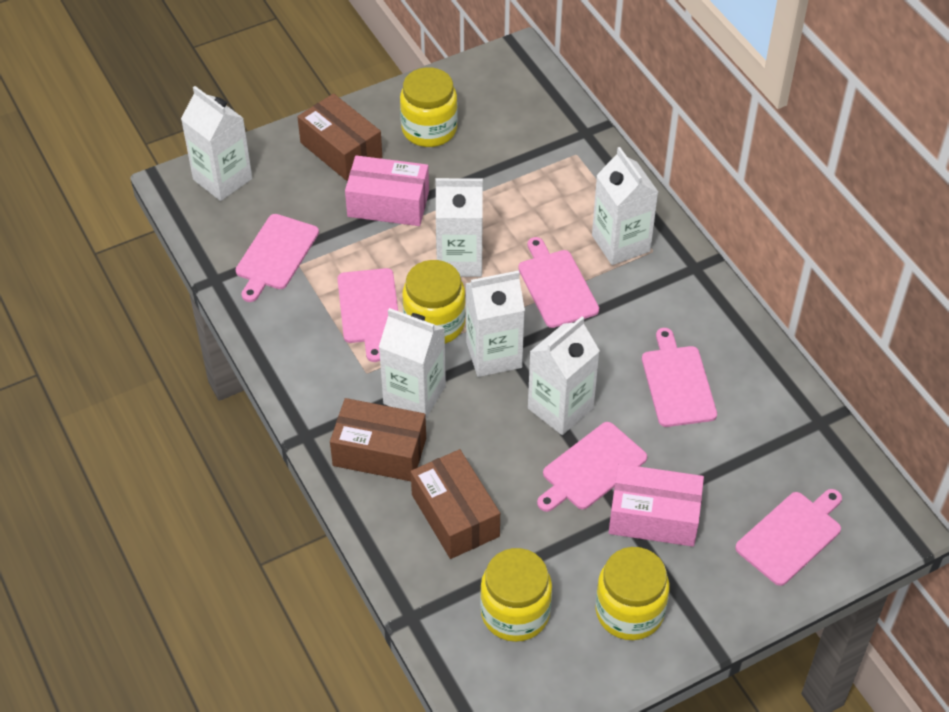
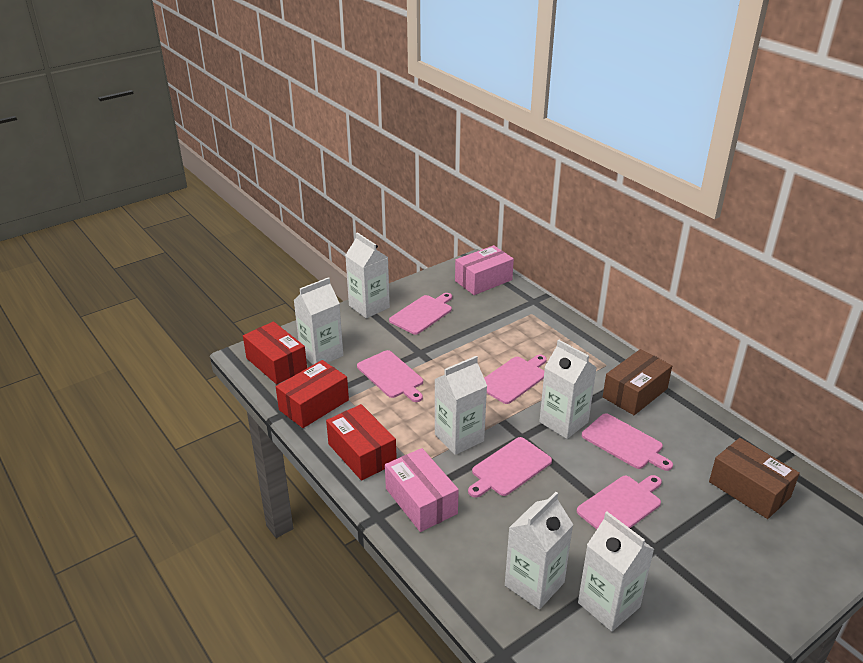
brown box: 3 -> 2
red box: 0 -> 3
yellow jar: 4 -> 0

